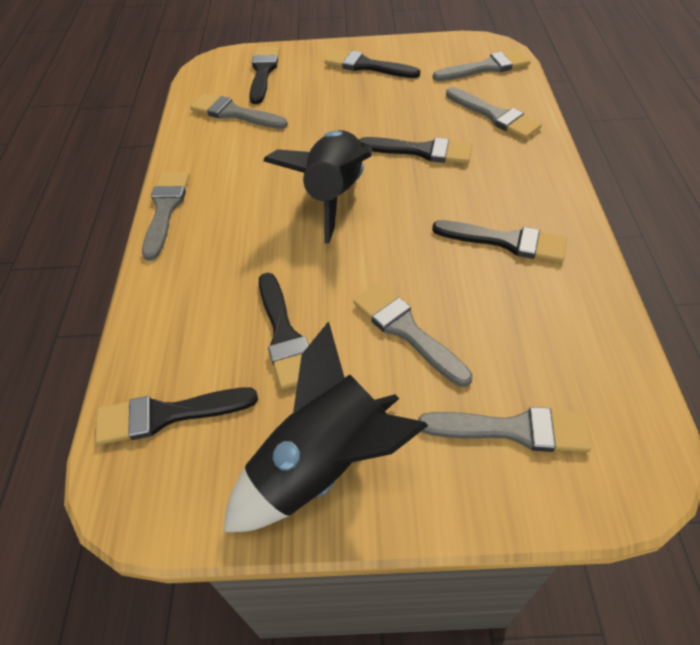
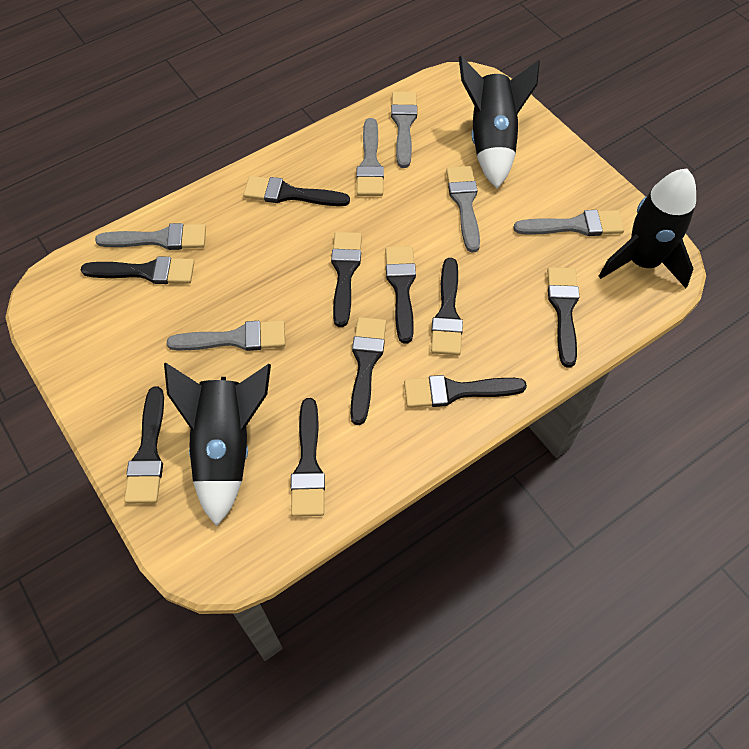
black brush: 6 -> 10
black rocket: 2 -> 3

